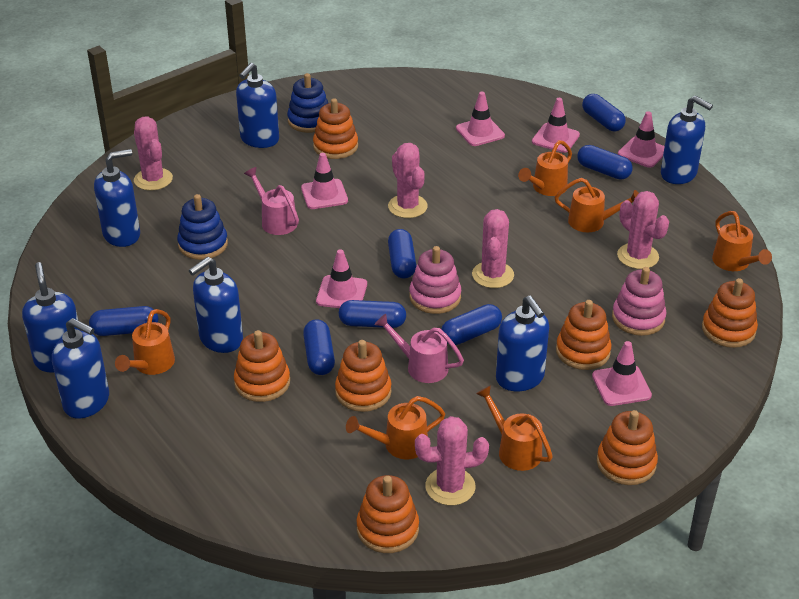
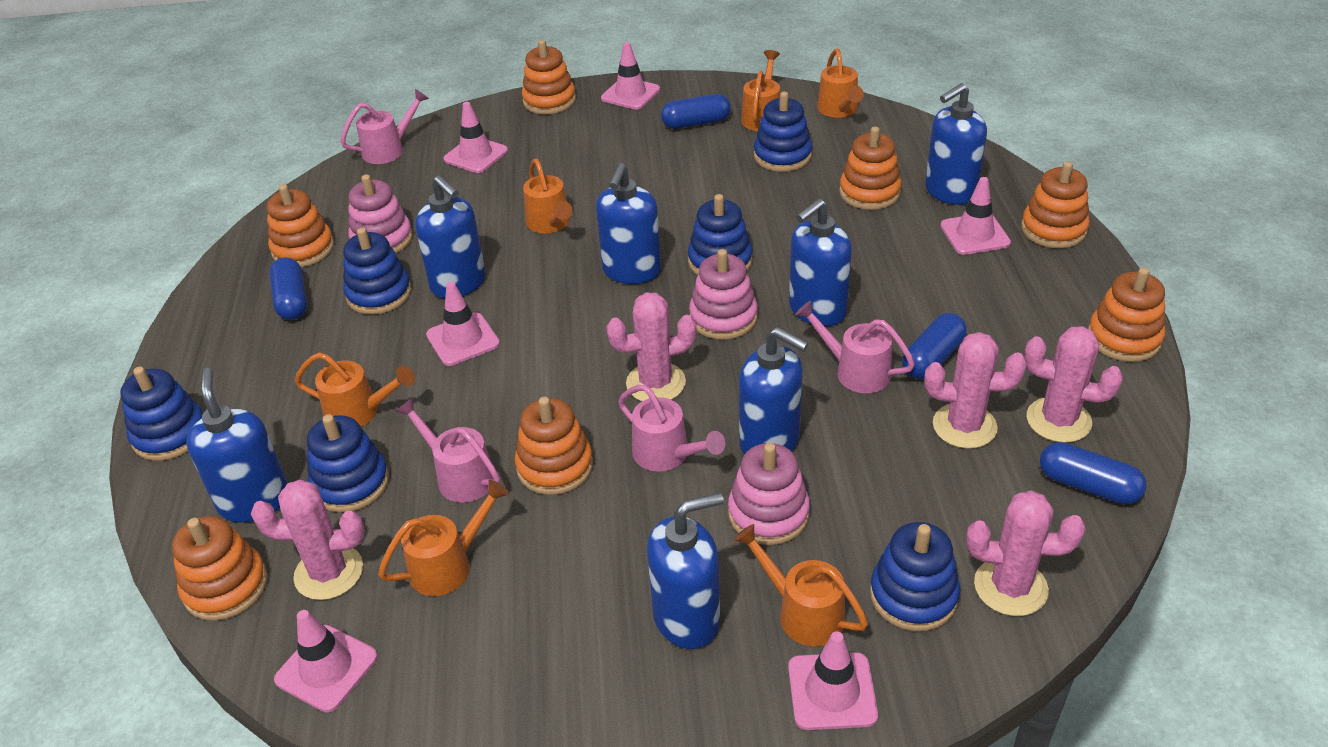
blue capsule: 7 -> 4
blue stacking toy: 2 -> 6
pink stacking toy: 2 -> 3
pink watering can: 2 -> 4

